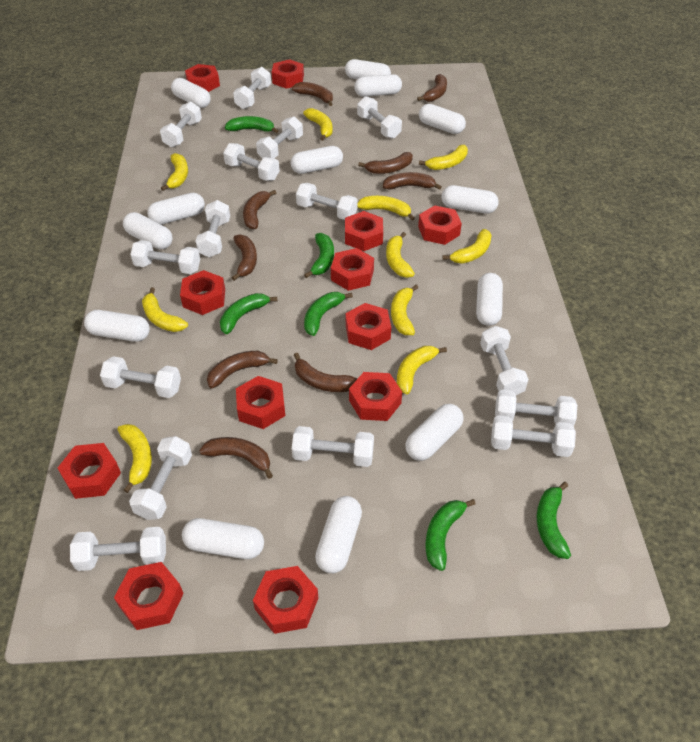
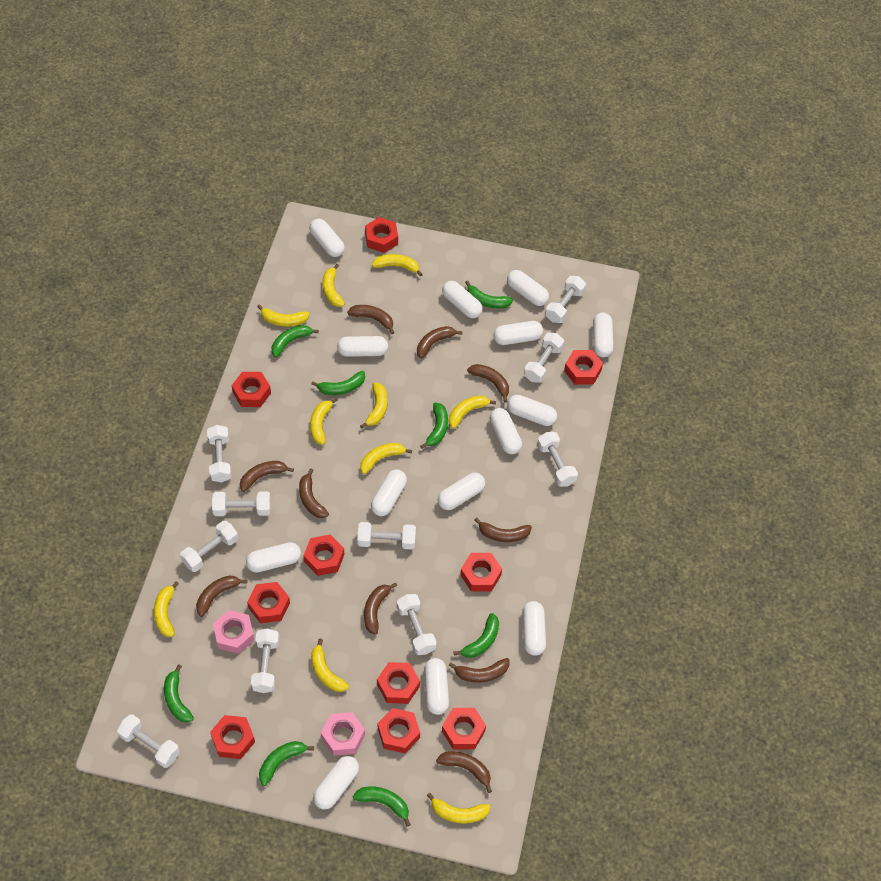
brown banana: 9 -> 10
green banana: 6 -> 8
pink nut: 0 -> 2
red nut: 12 -> 10
white capsule: 13 -> 14
white dumbbell: 15 -> 10

